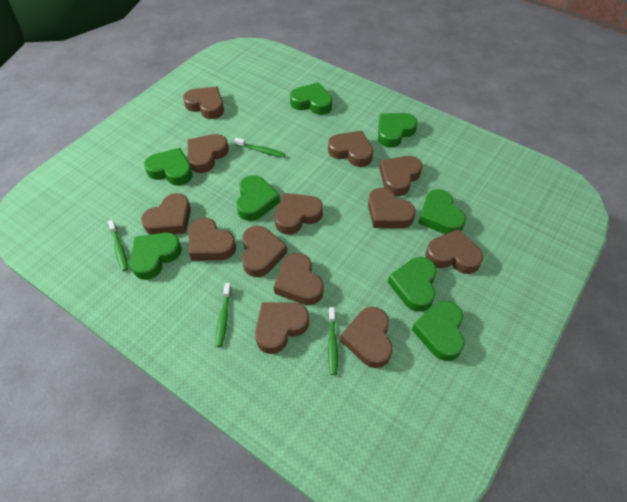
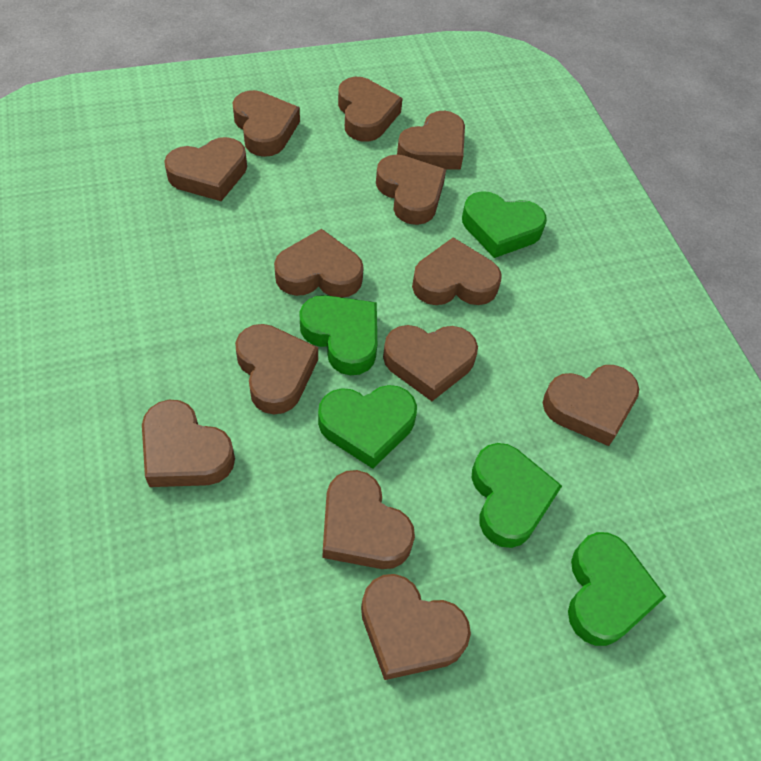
green heart: 8 -> 5
green toothbrush: 4 -> 0

